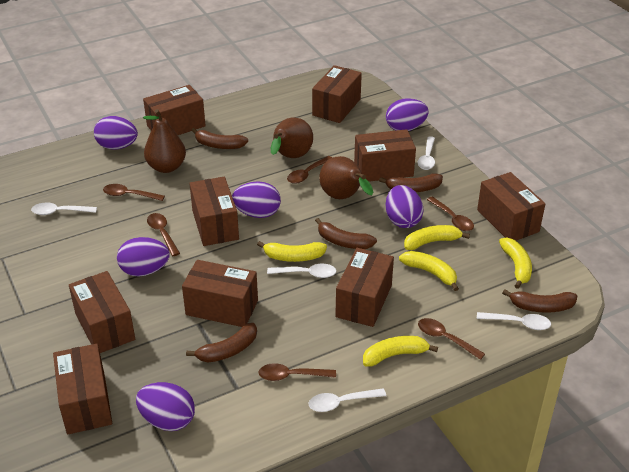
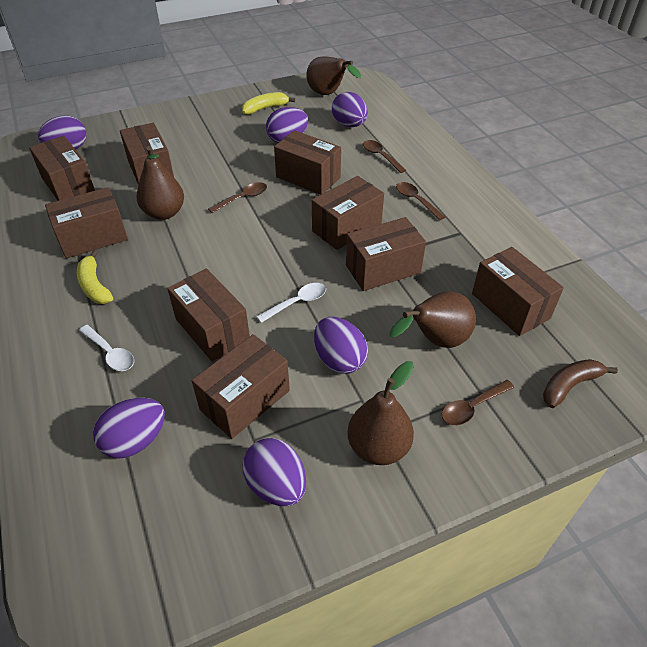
brown banana: 5 -> 1
brown pear: 3 -> 4
brown spoon: 6 -> 4
white spoon: 5 -> 2
yellow banana: 5 -> 2

